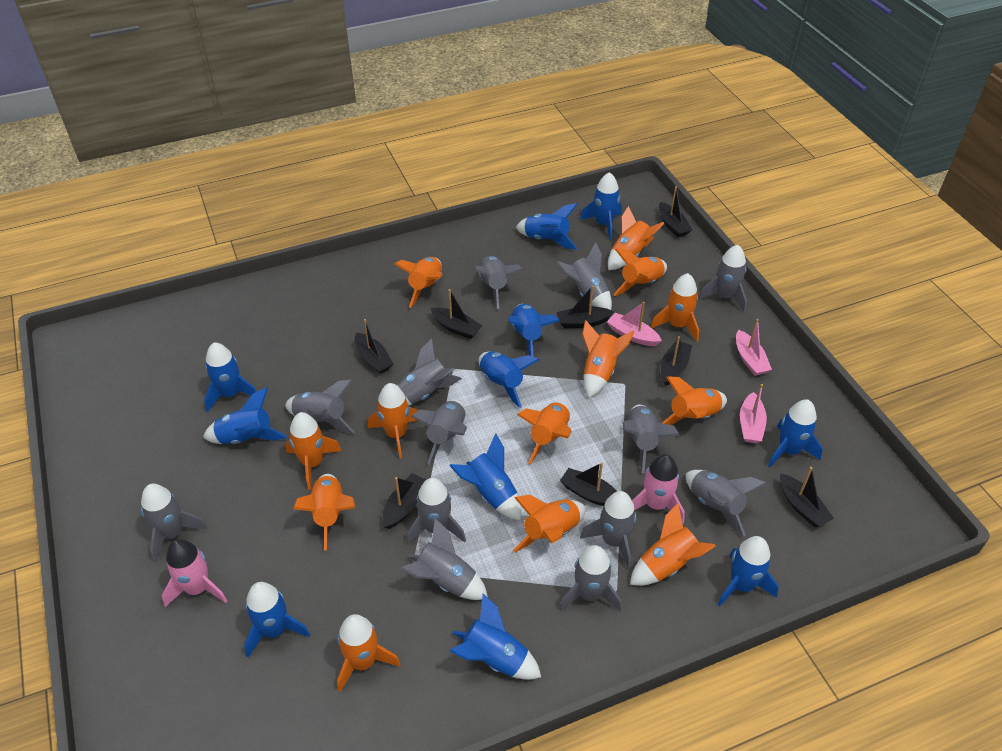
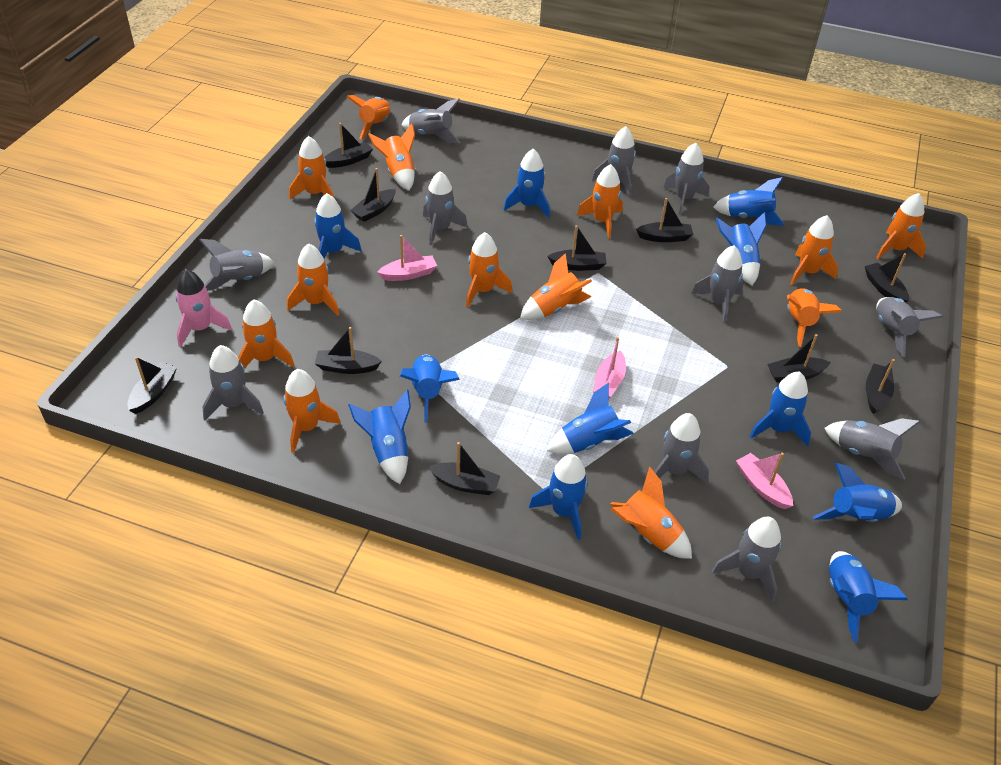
black boat: 8 -> 10
grey rocket: 13 -> 11
pink rocket: 2 -> 1

